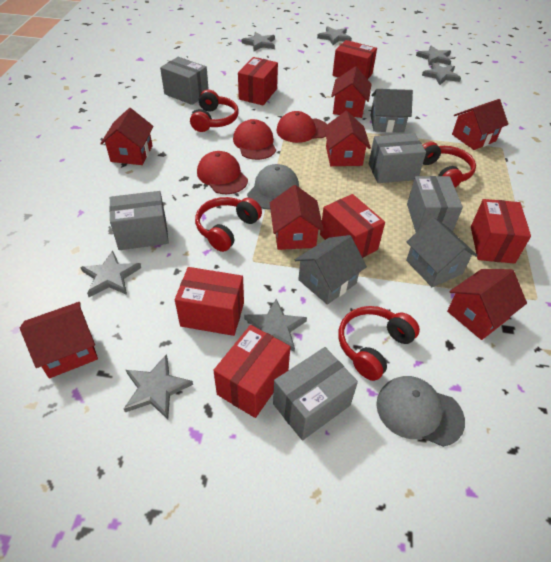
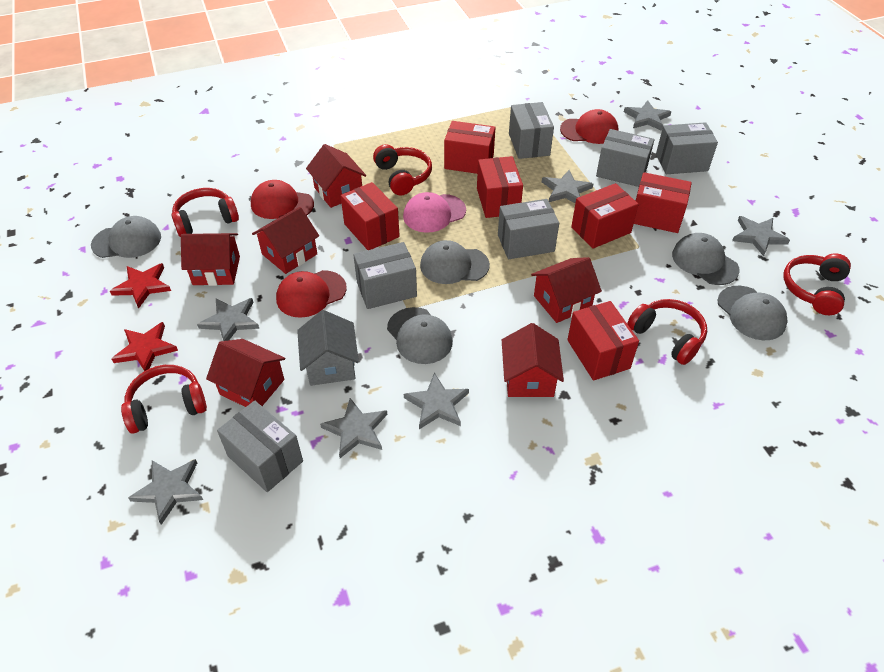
grey box: 5 -> 6
grey cap: 2 -> 5
grey house: 3 -> 1
pink cap: 0 -> 1
red headphones: 4 -> 5
red house: 7 -> 6
red star: 0 -> 2

